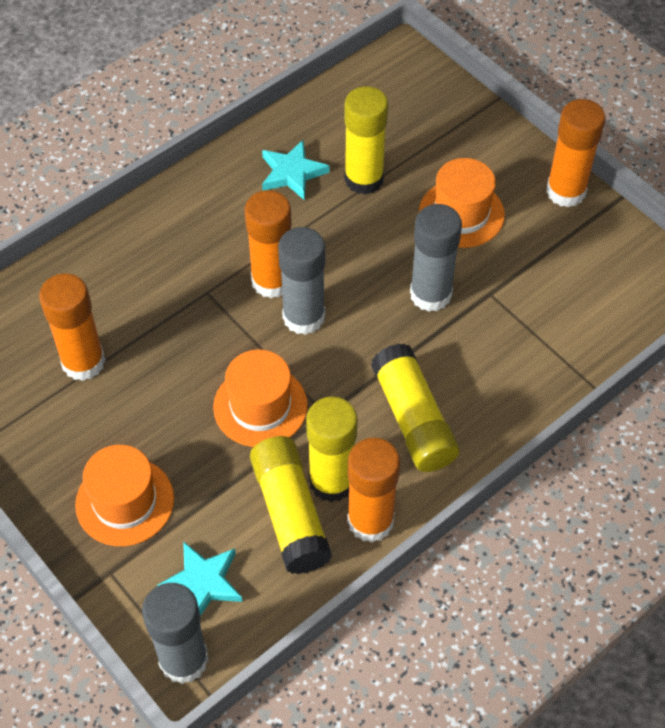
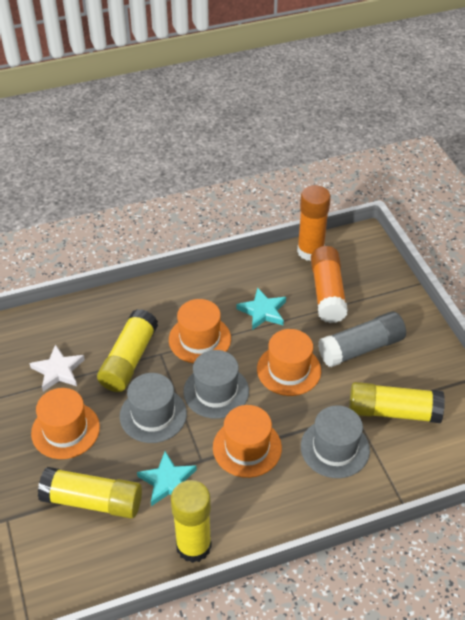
grey glue stick: 3 -> 1
grey hat: 0 -> 3
orange glue stick: 4 -> 2
orange hat: 3 -> 4
white star: 0 -> 1

